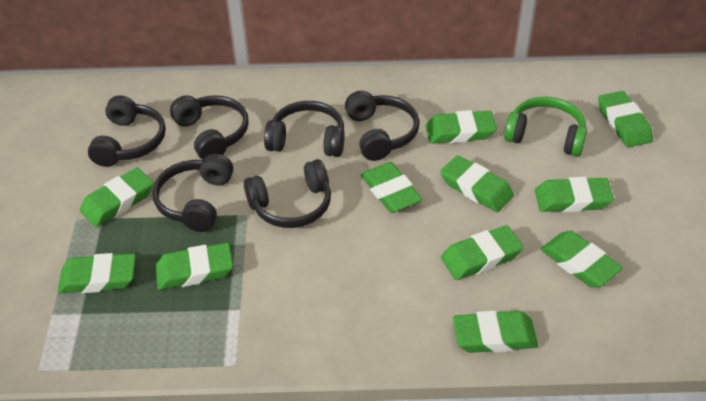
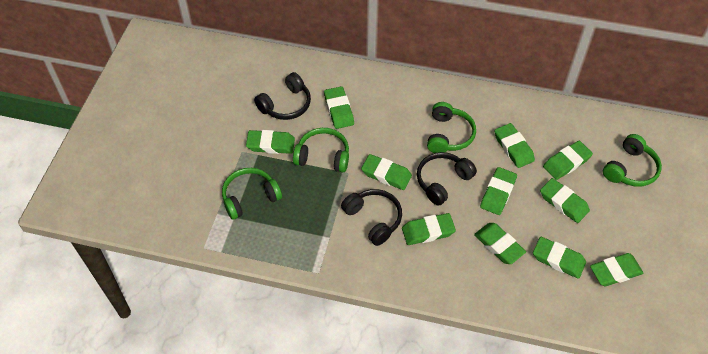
black headphones: 6 -> 3
green headphones: 1 -> 4

